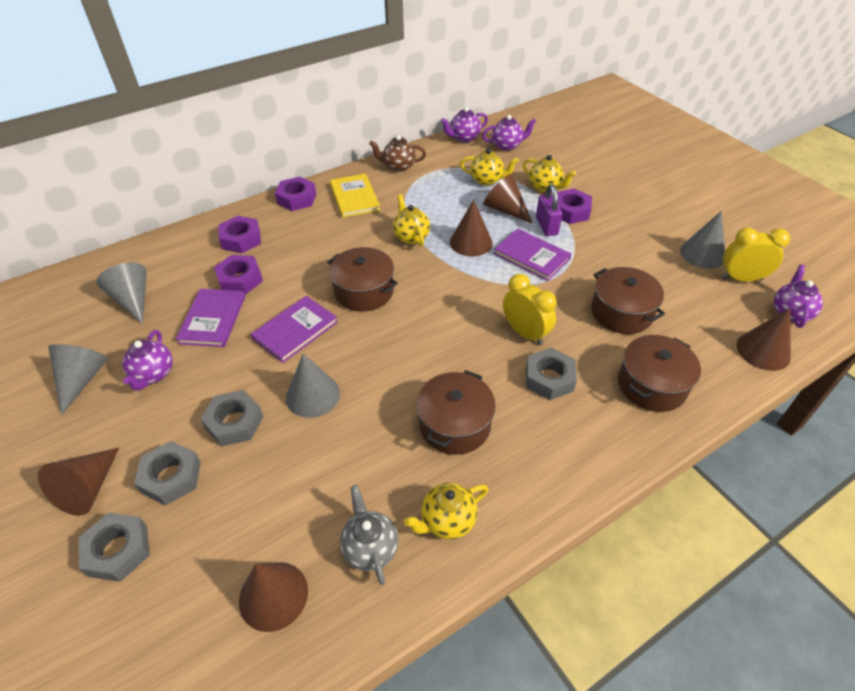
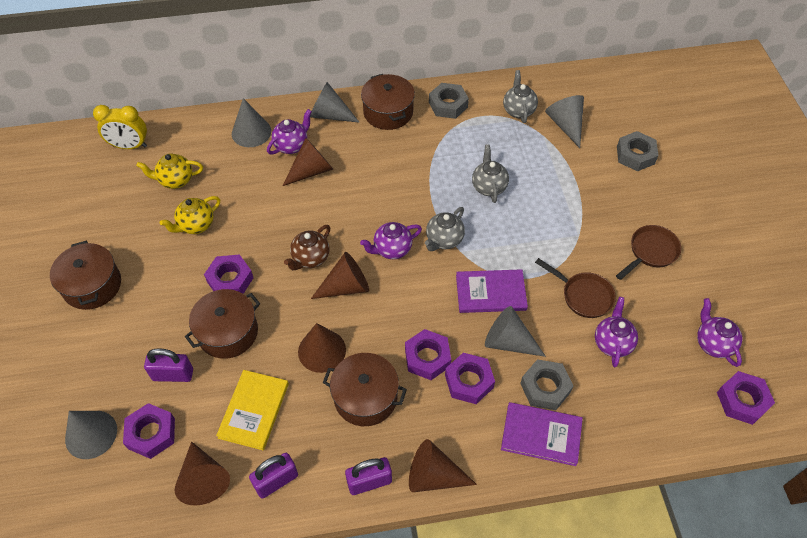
brown pan: 0 -> 2
grey cone: 4 -> 5
grey nut: 4 -> 3
grey teapot: 1 -> 3
purple book: 3 -> 2
purple nut: 4 -> 5
purple padlock: 1 -> 3
yellow clock: 2 -> 1
yellow teapot: 4 -> 2

